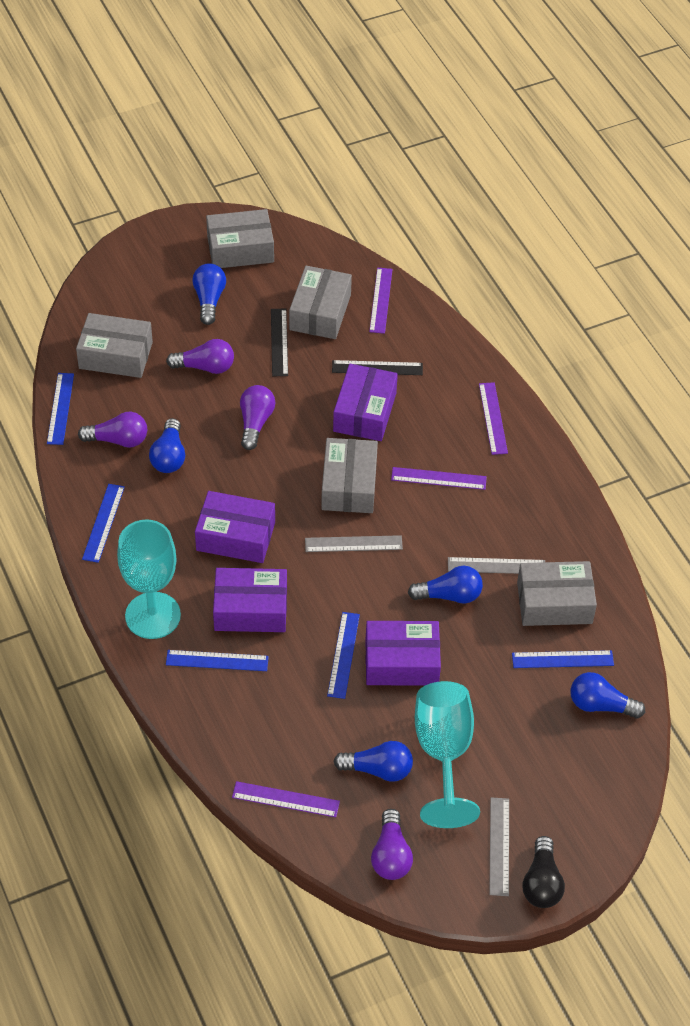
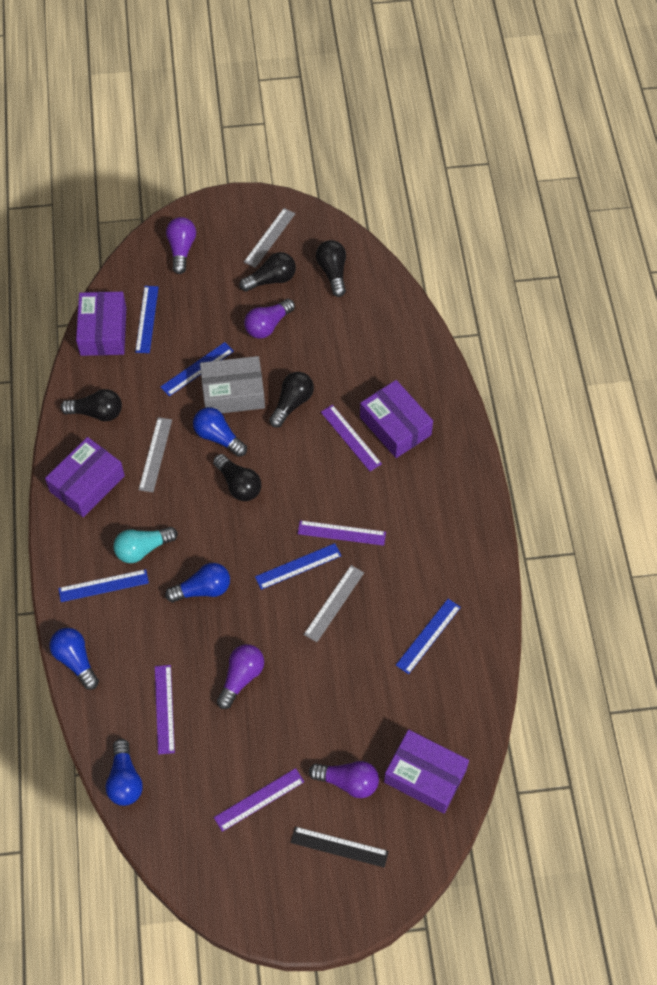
black light bulb: 1 -> 5
black ruler: 2 -> 1
blue light bulb: 5 -> 4
grey box: 5 -> 1
turquoise goblet: 2 -> 0
turquoise light bulb: 0 -> 1

